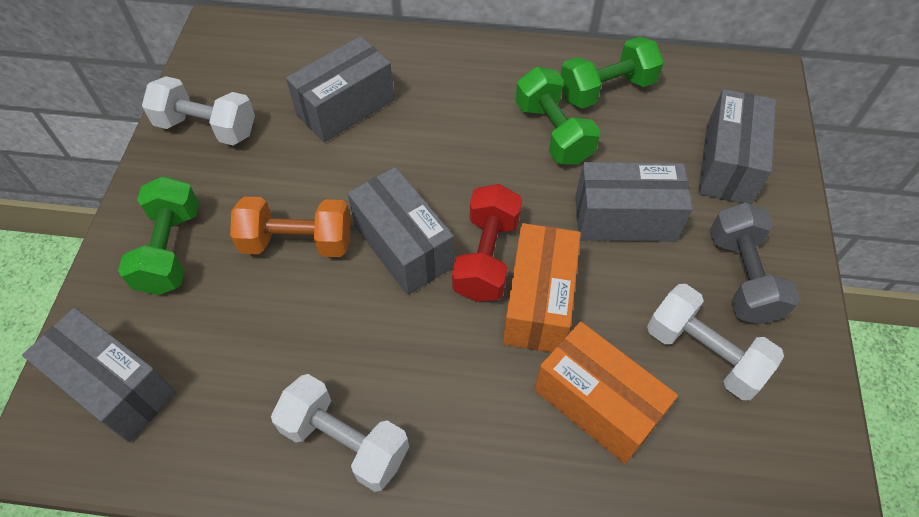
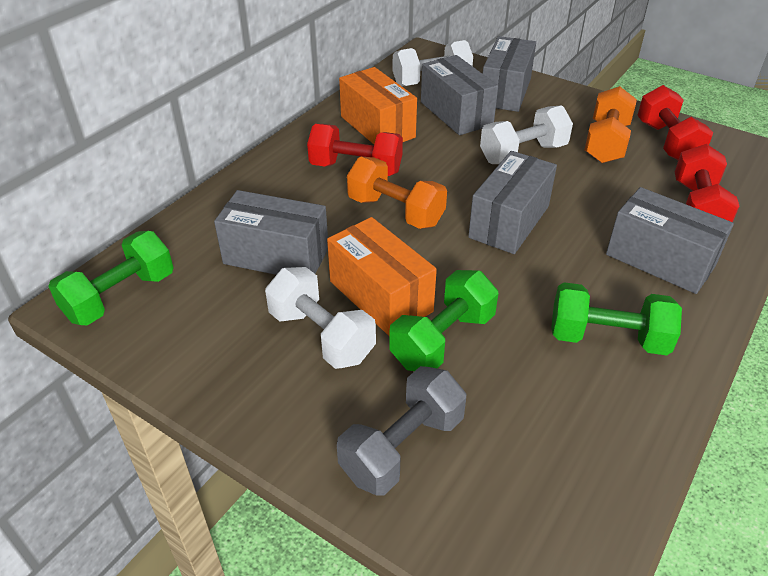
orange dumbbell: 1 -> 2
red dumbbell: 1 -> 3

